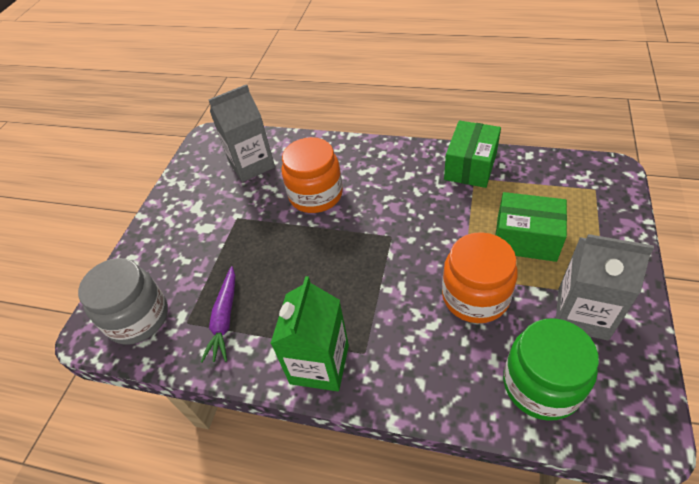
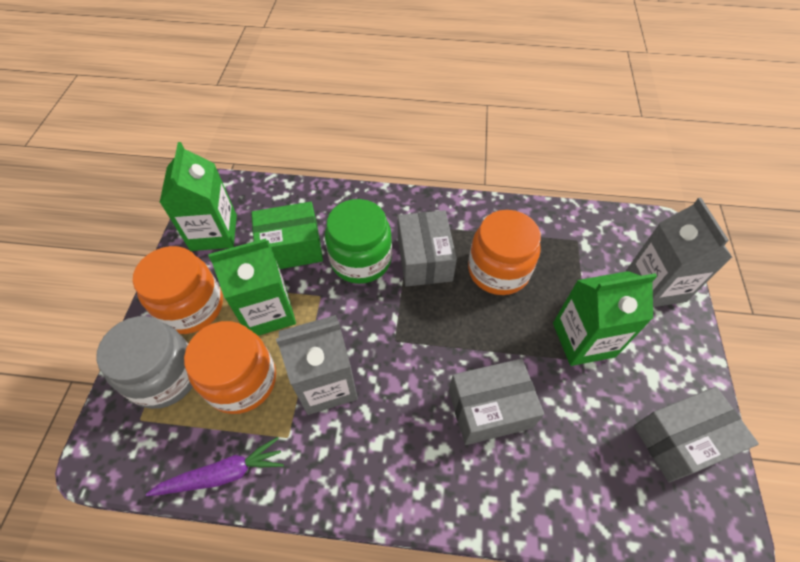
green box: 2 -> 1
green carton: 1 -> 3
grey box: 0 -> 3
orange jar: 2 -> 3

